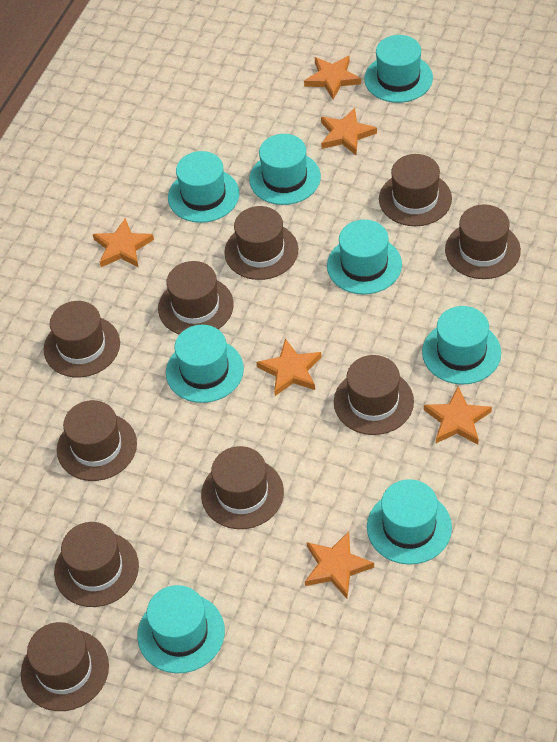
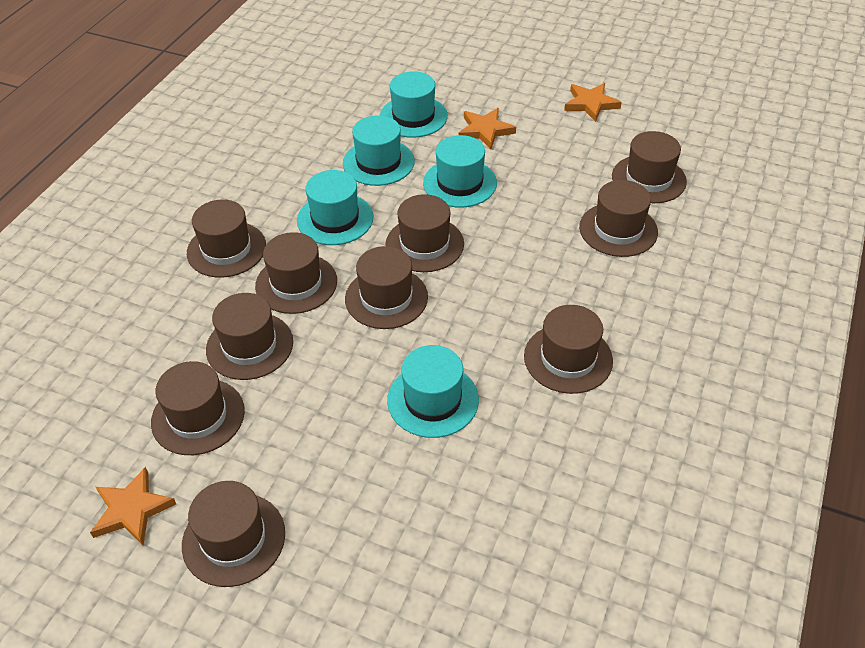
orange star: 6 -> 3
turquoise hat: 8 -> 5

